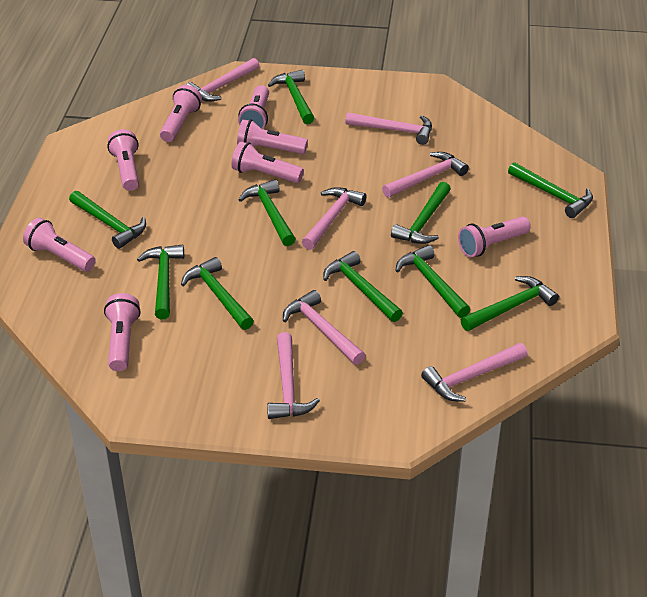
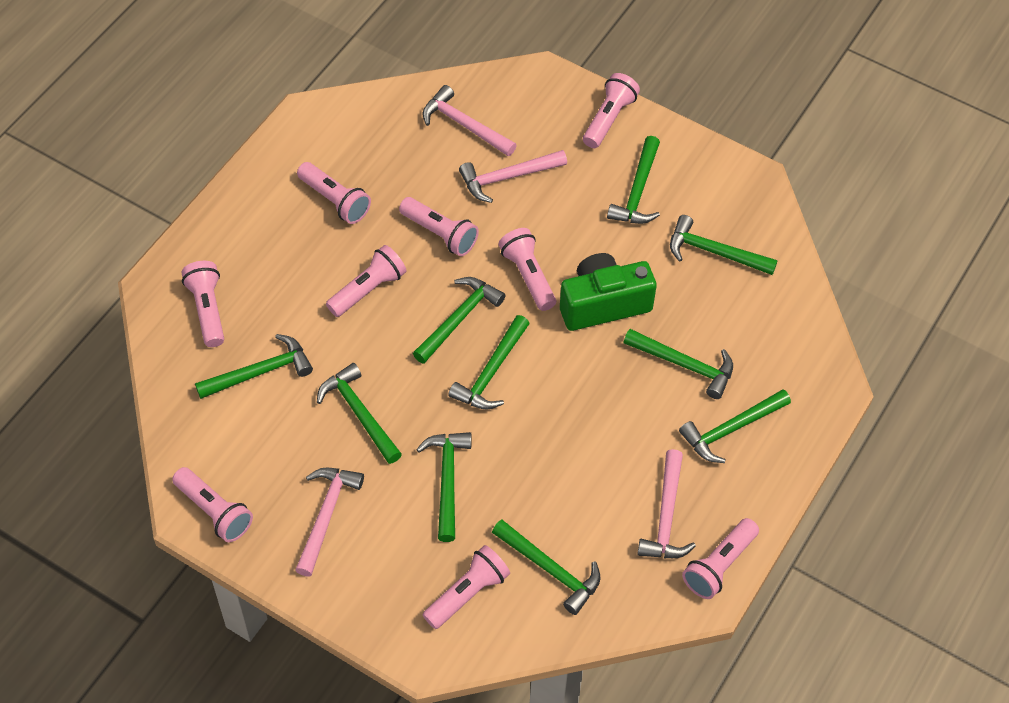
green camera: 0 -> 1
pink flashlight: 8 -> 9
pink hammer: 7 -> 4

